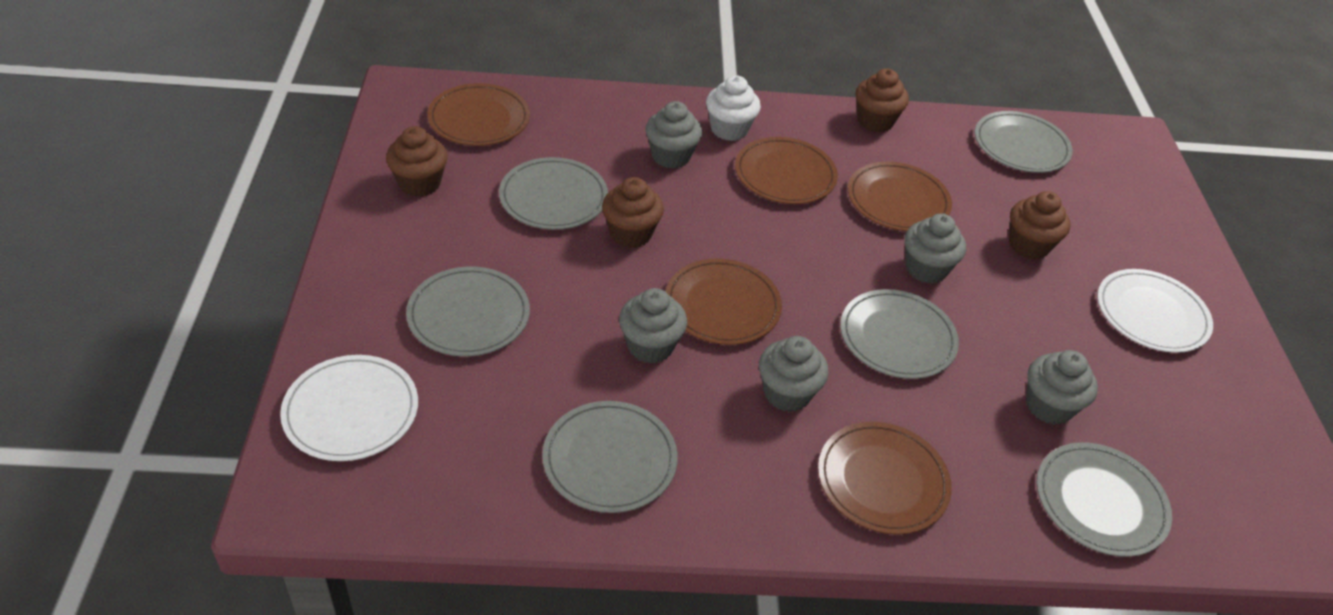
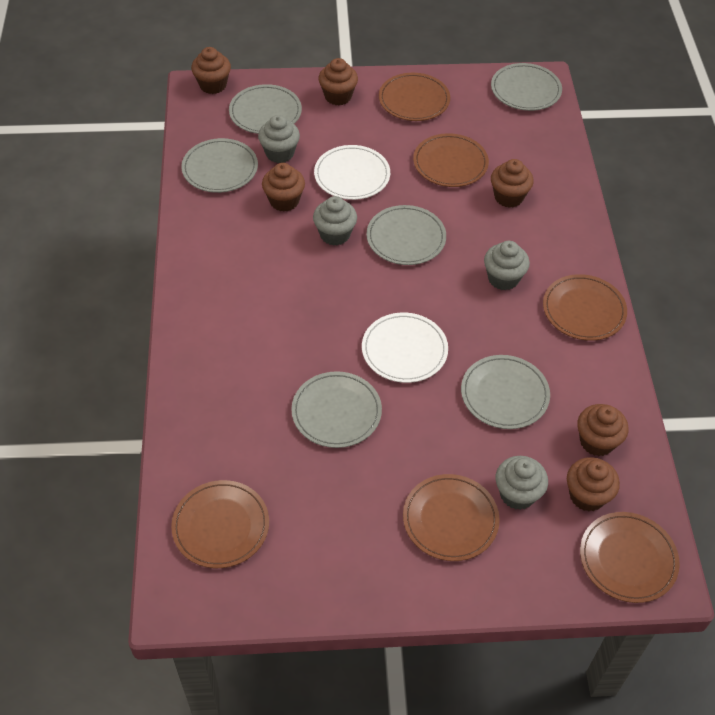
brown cupcake: 4 -> 6
brown plate: 5 -> 6
grey cupcake: 5 -> 4
white cupcake: 1 -> 0

